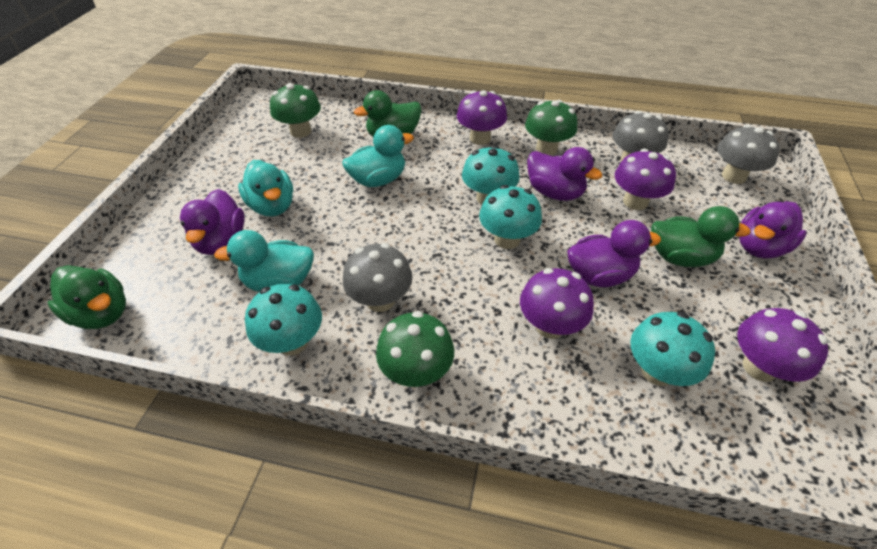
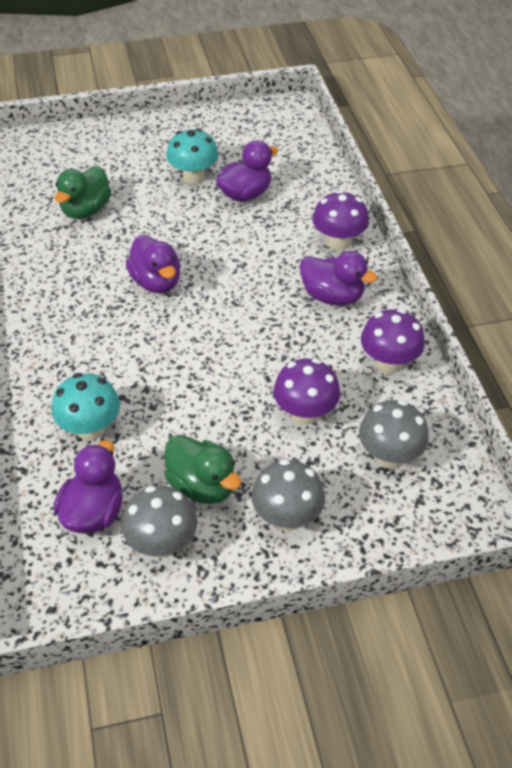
green duck: 3 -> 2
green mushroom: 3 -> 0
purple mushroom: 4 -> 3
turquoise duck: 3 -> 0
turquoise mushroom: 4 -> 2

